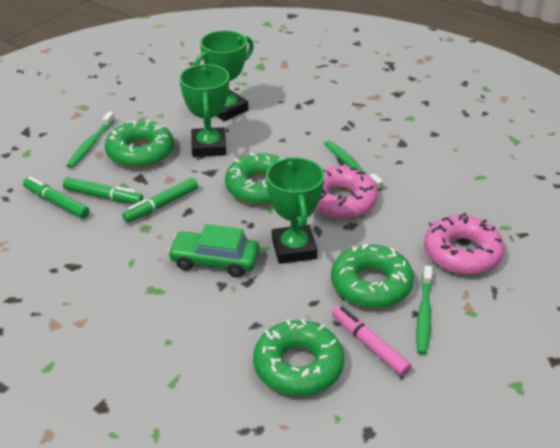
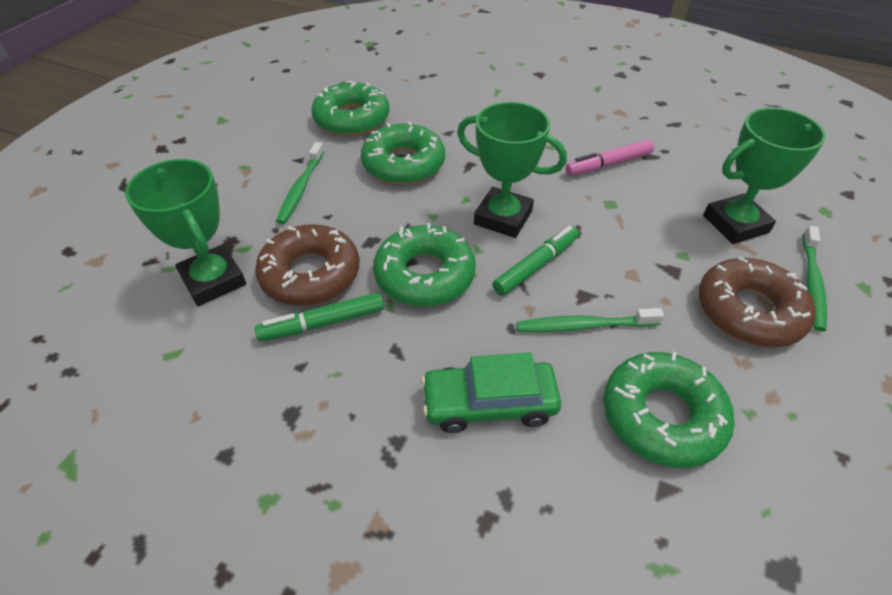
brown donut: 0 -> 2
green marker: 3 -> 2
pink donut: 2 -> 0

